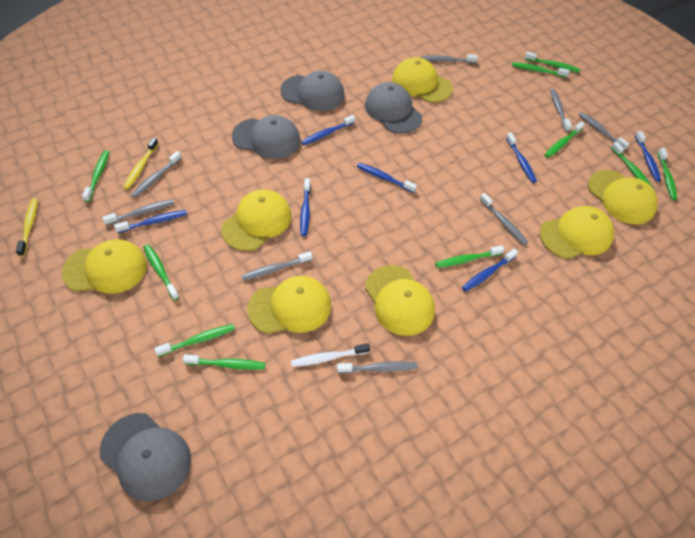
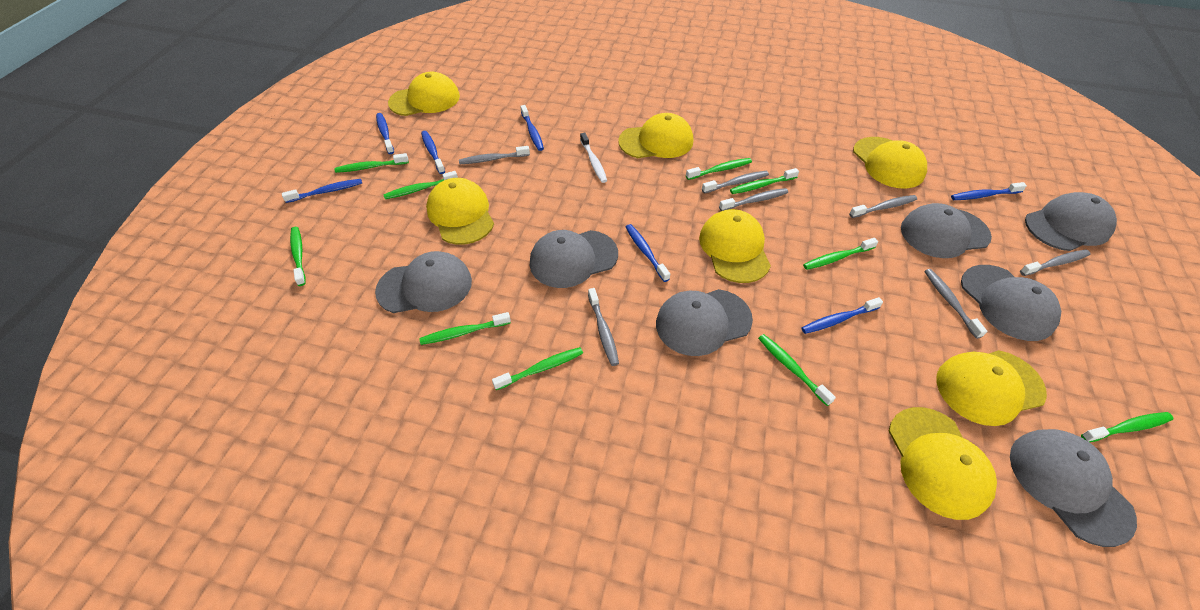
grey cap: 4 -> 7
grey toothbrush: 8 -> 7
yellow toothbrush: 2 -> 0

